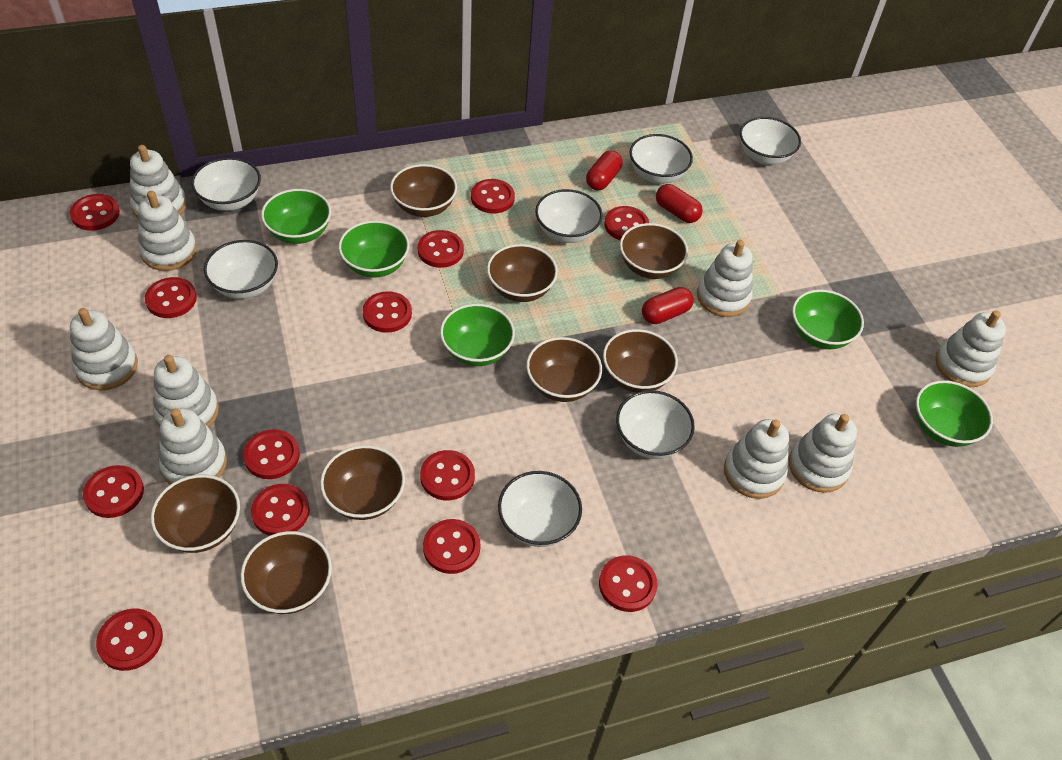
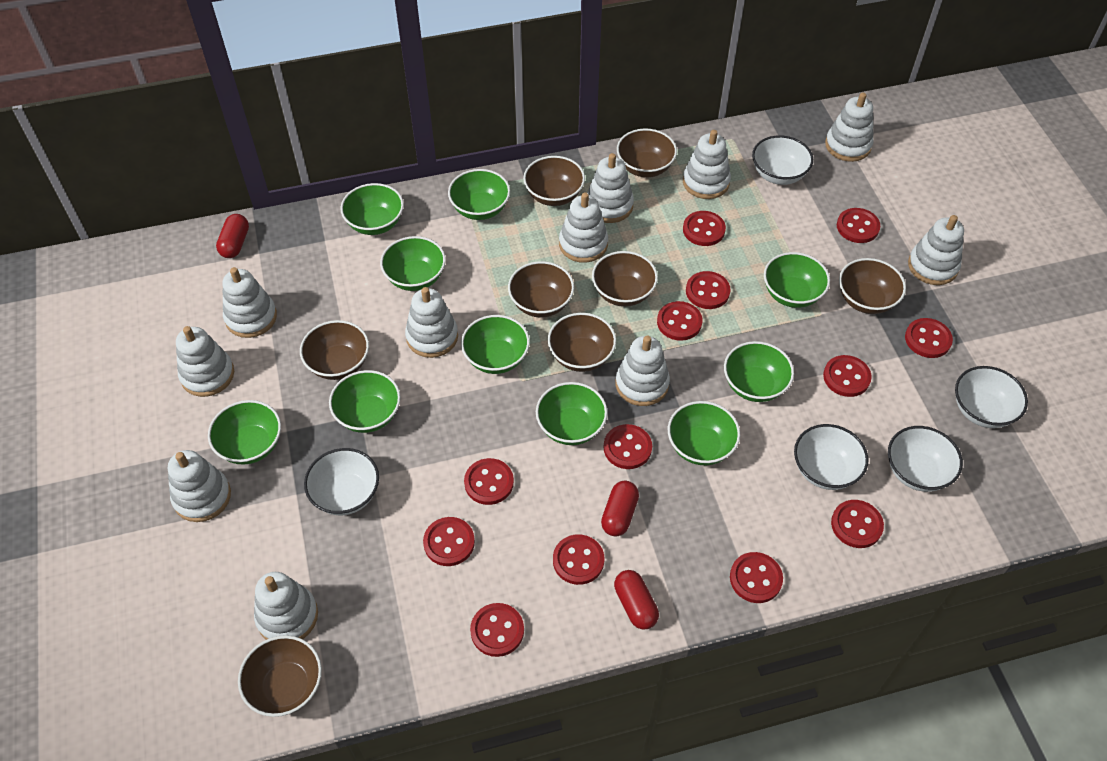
green bowl: 5 -> 10
white bowl: 7 -> 5
white stacking toy: 9 -> 11

